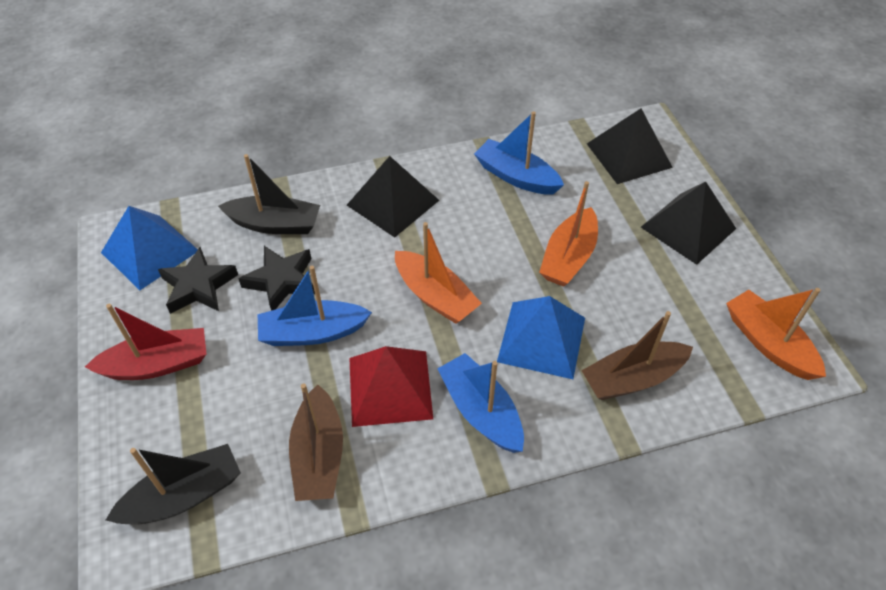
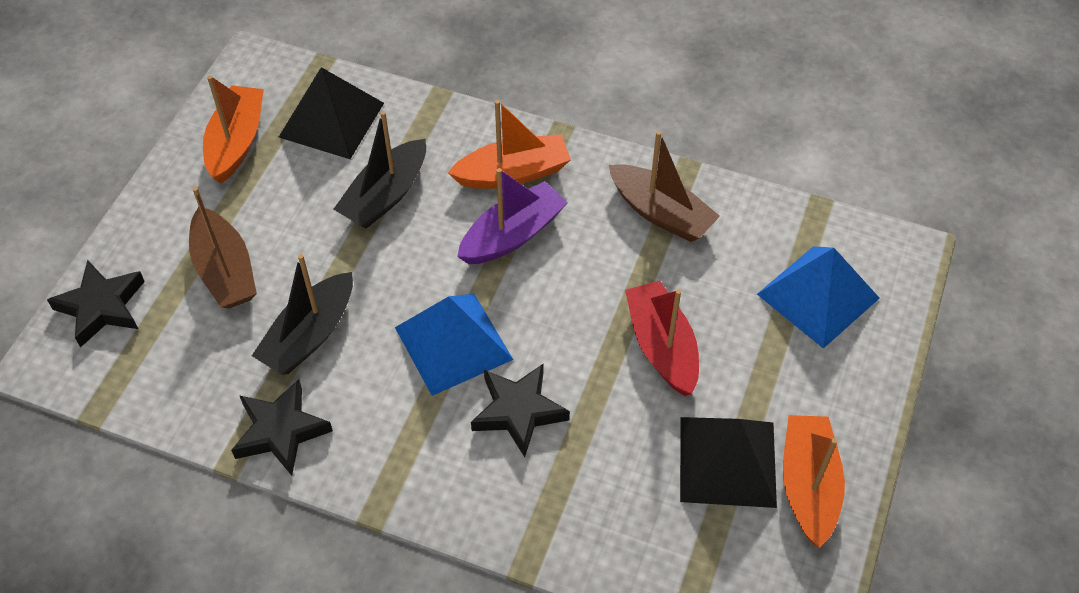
black pyramid: 3 -> 2
black star: 2 -> 3
blue boat: 3 -> 0
purple boat: 0 -> 1
red pyramid: 1 -> 0

